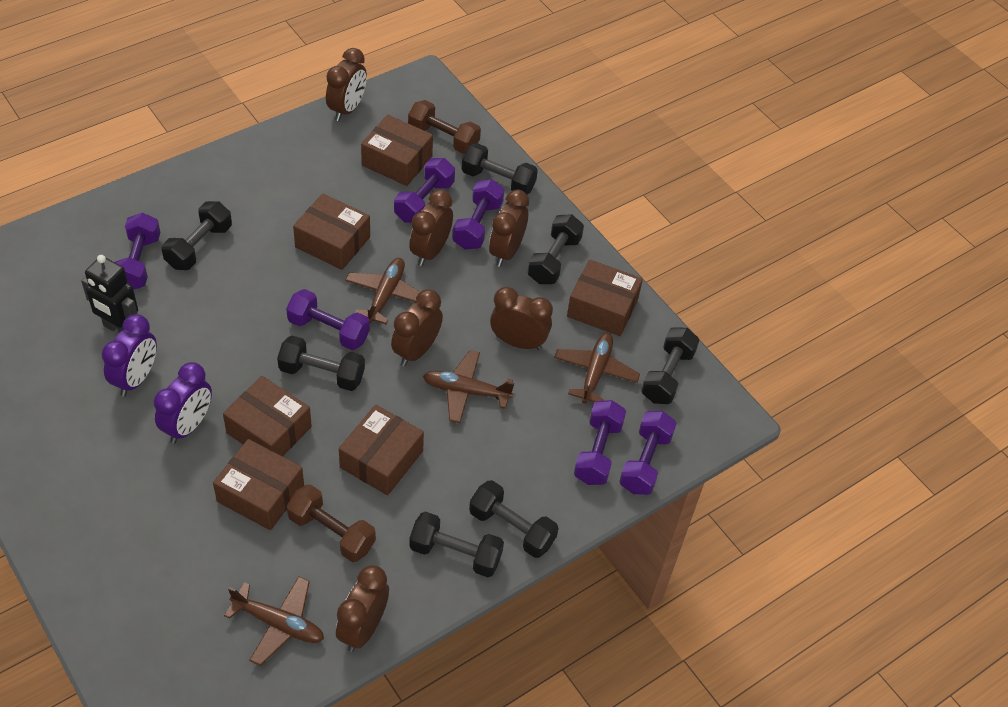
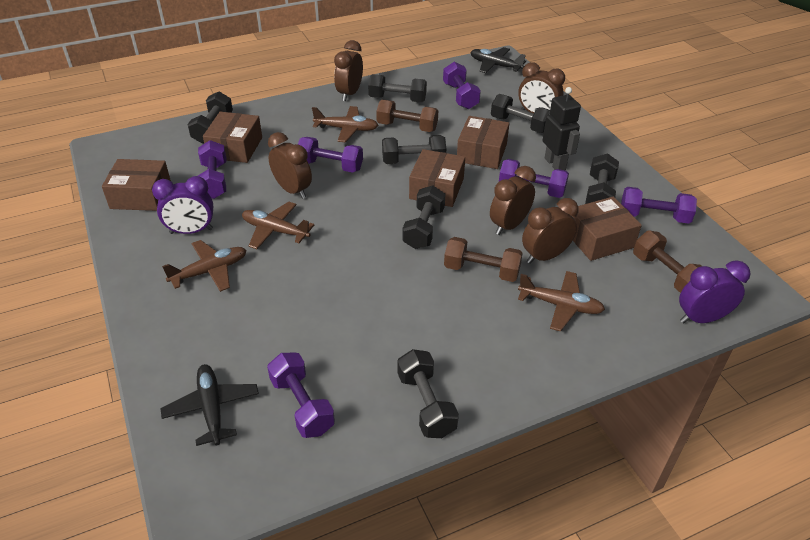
black plane: 0 -> 2
brown box: 6 -> 5
brown clock: 6 -> 5
brown dumbbell: 2 -> 3

